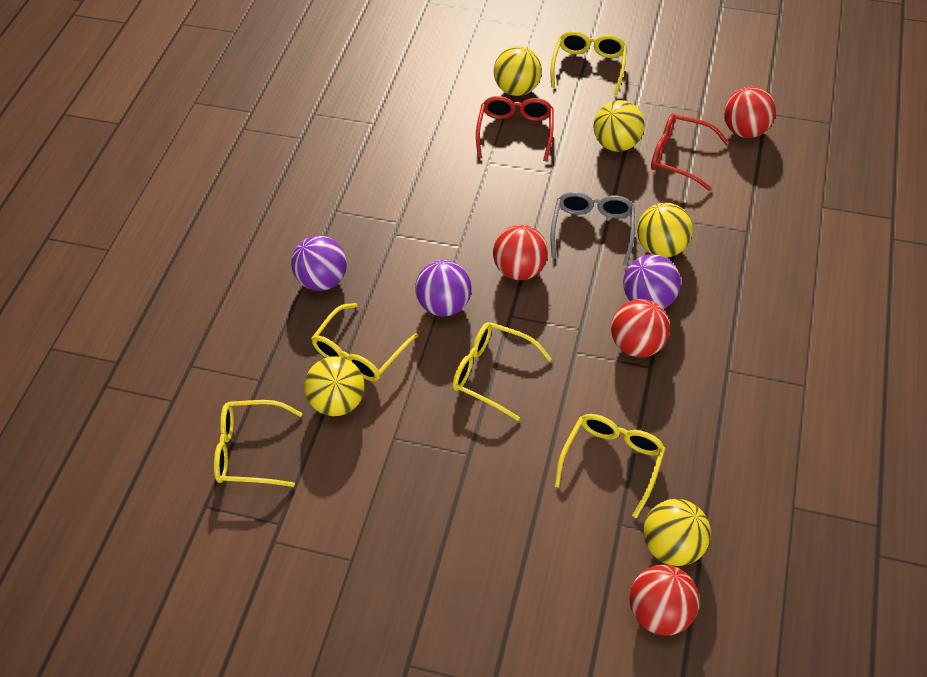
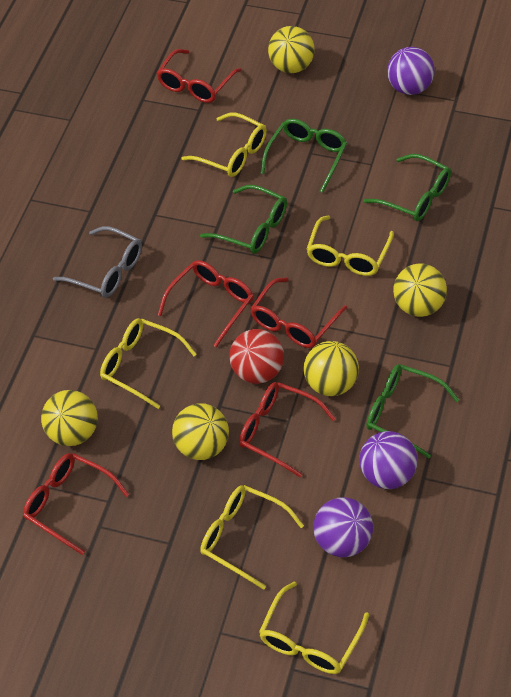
green glasses: 0 -> 4
red ball: 4 -> 1
red glasses: 2 -> 5

